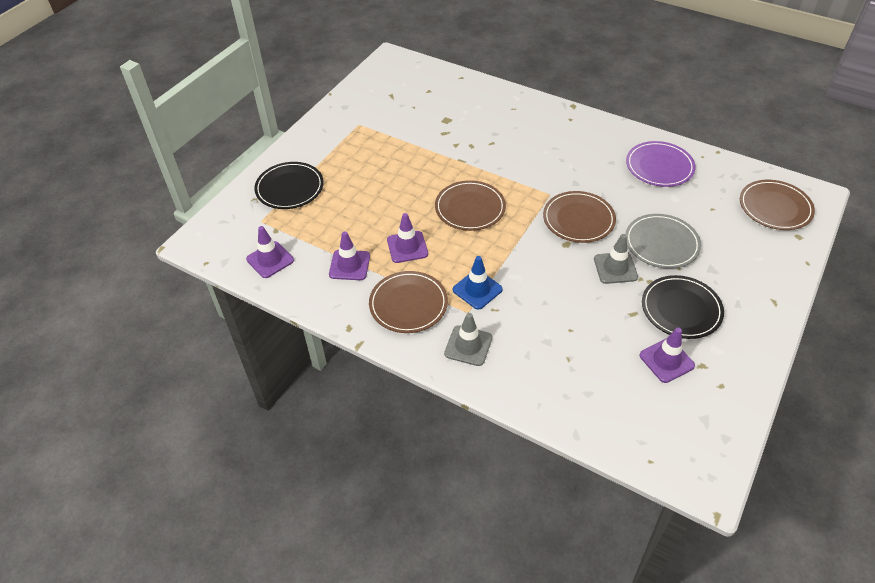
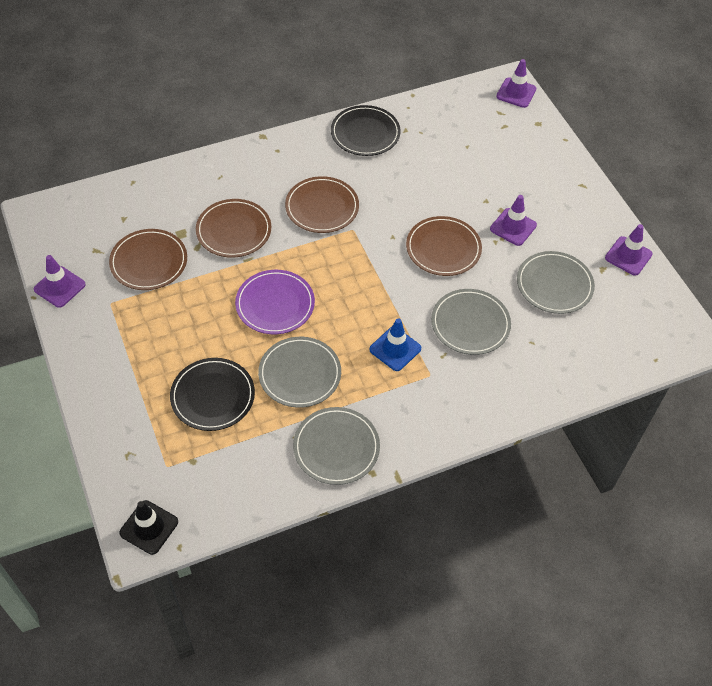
black traffic cone: 0 -> 1
grey plate: 1 -> 4
grey traffic cone: 2 -> 0

